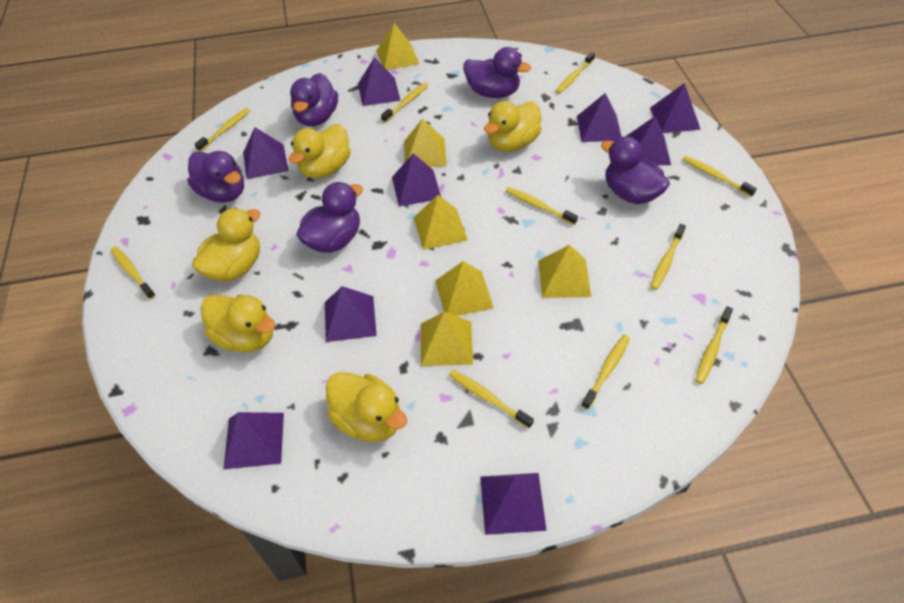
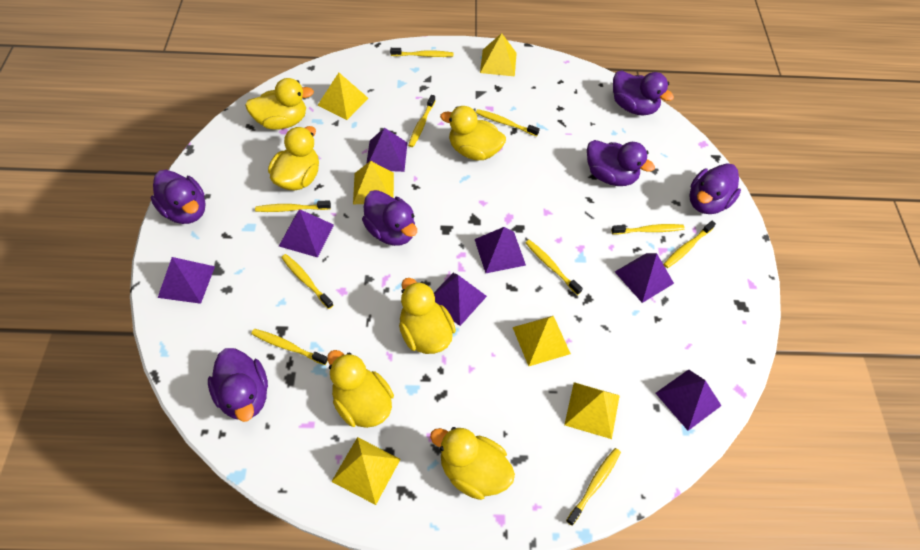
purple duck: 5 -> 6
purple pyramid: 9 -> 7
yellow duck: 5 -> 6

